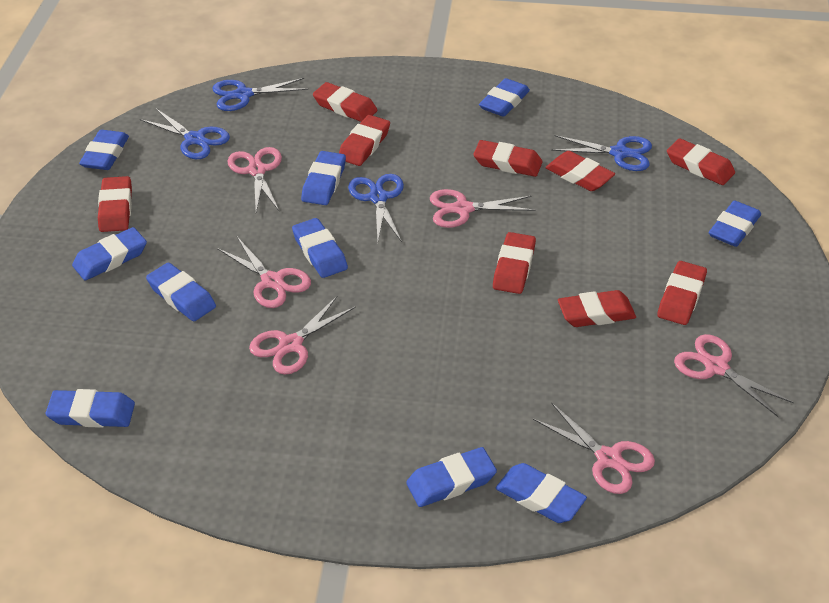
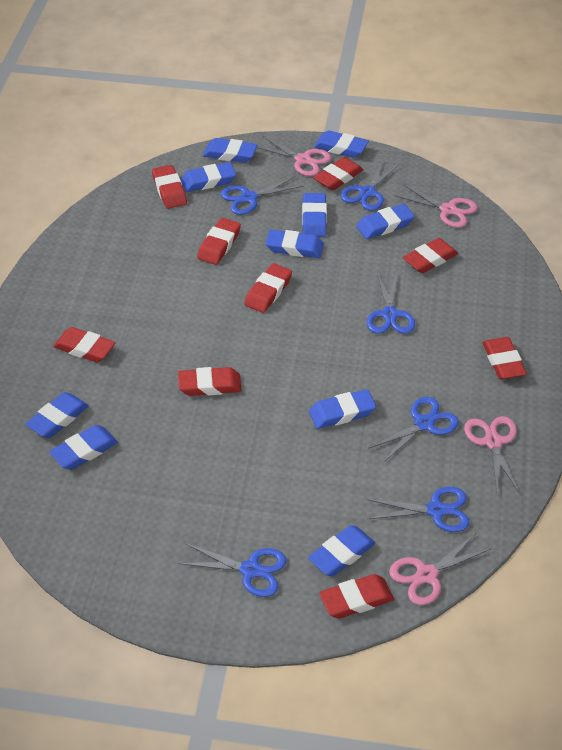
blue scissors: 4 -> 6
pink scissors: 6 -> 4

